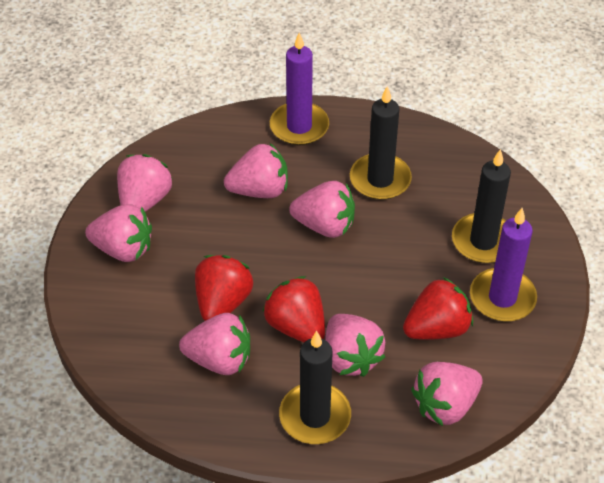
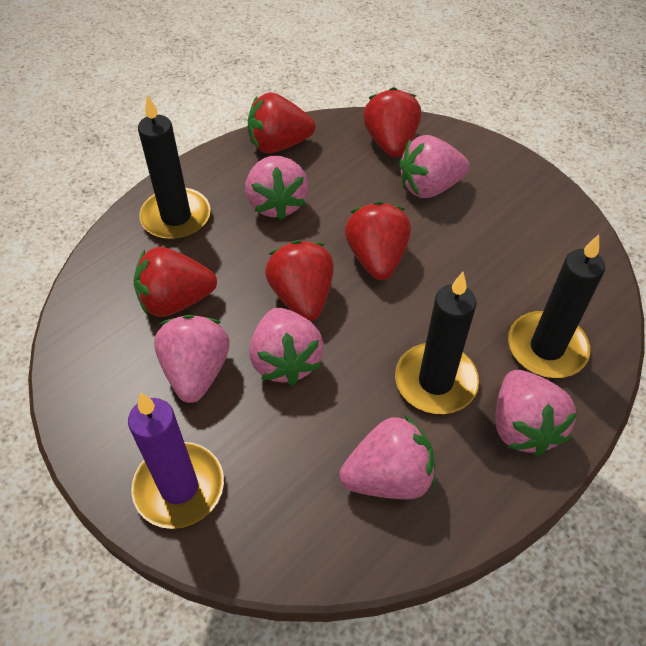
pink strawberry: 7 -> 6
purple candle: 2 -> 1
red strawberry: 3 -> 5

